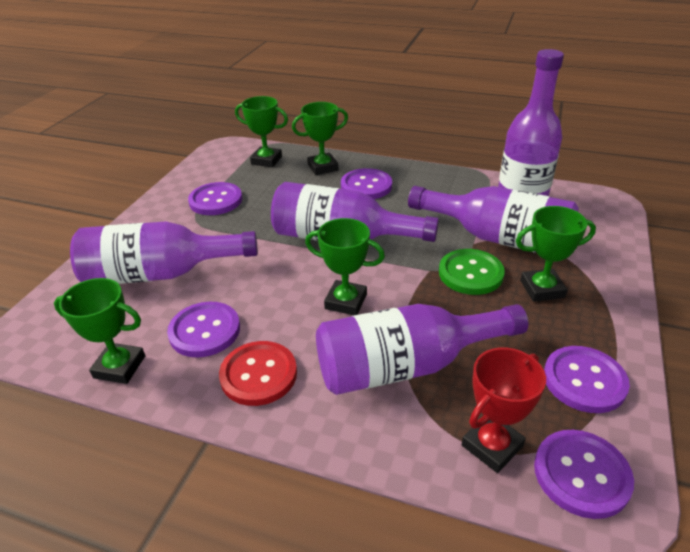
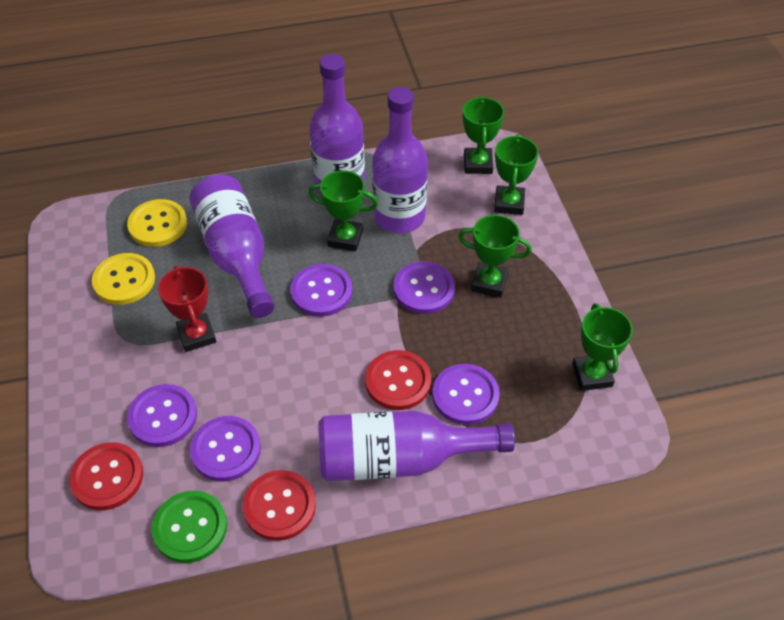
purple bottle: 5 -> 4
red button: 1 -> 3
yellow button: 0 -> 2

